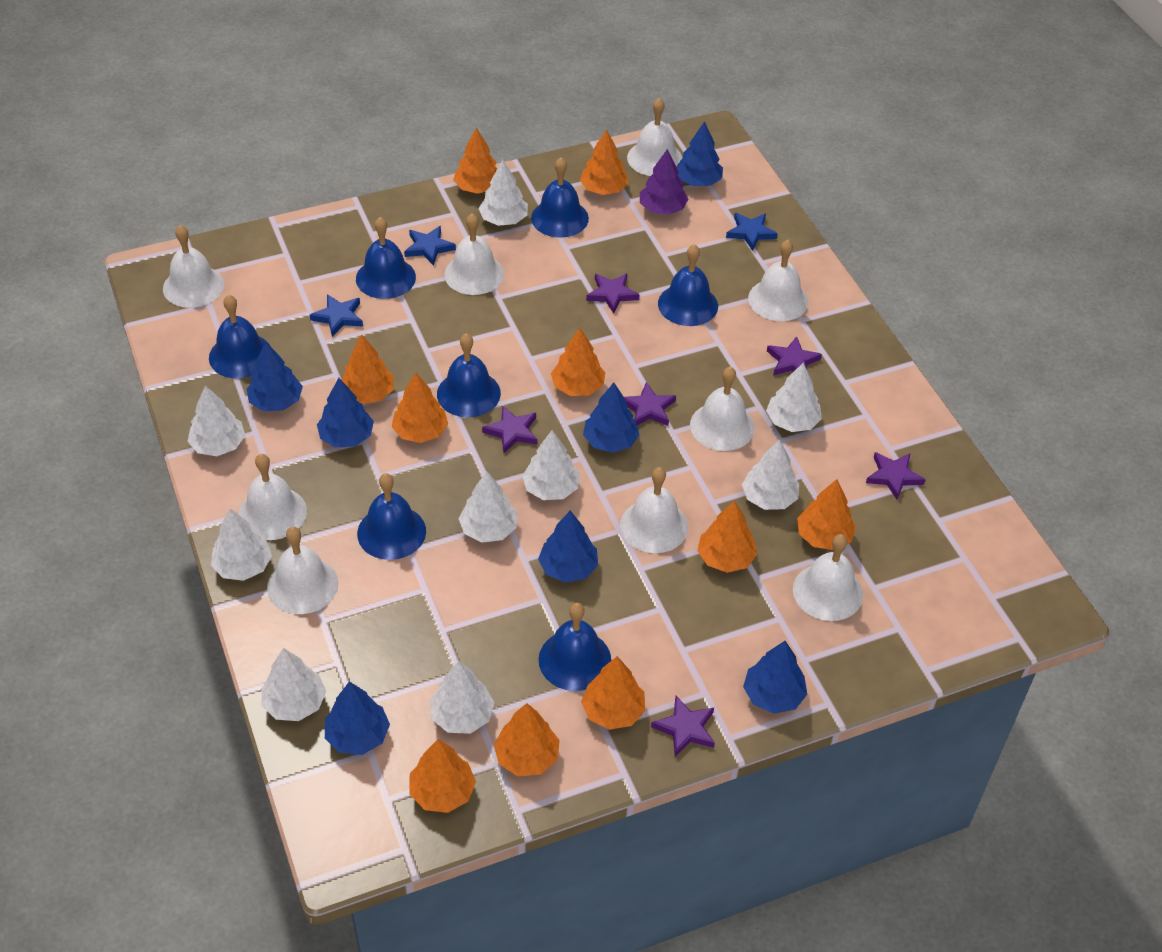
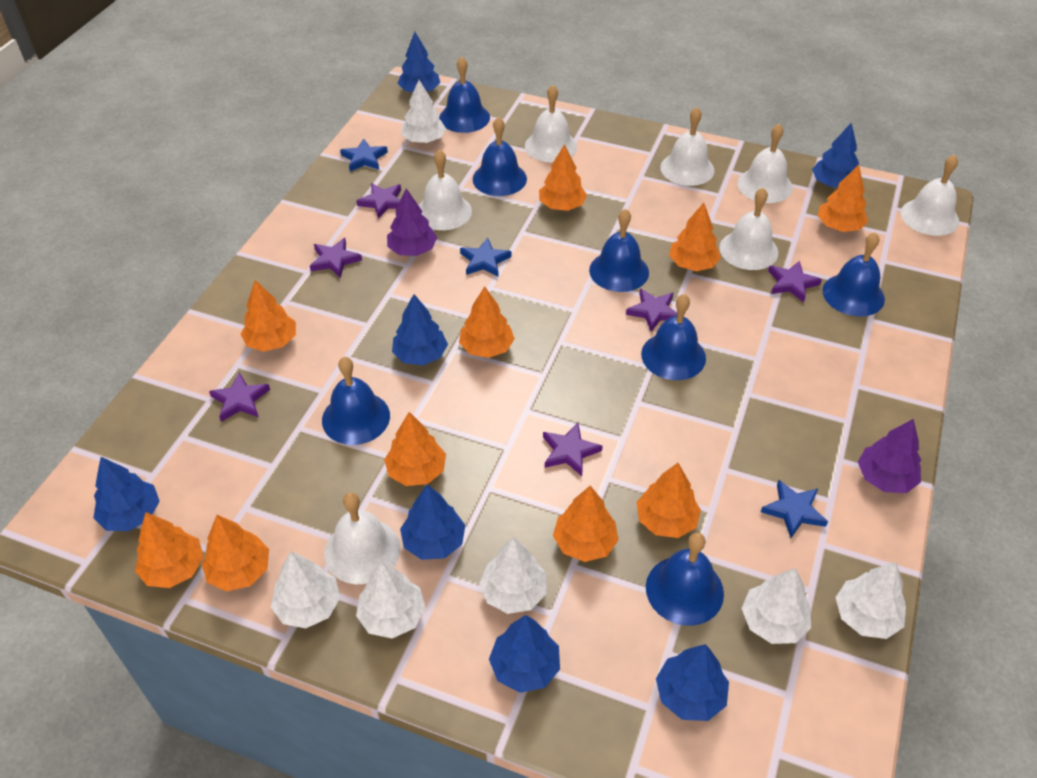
purple tree: 1 -> 2
white bell: 9 -> 7
white tree: 9 -> 6

